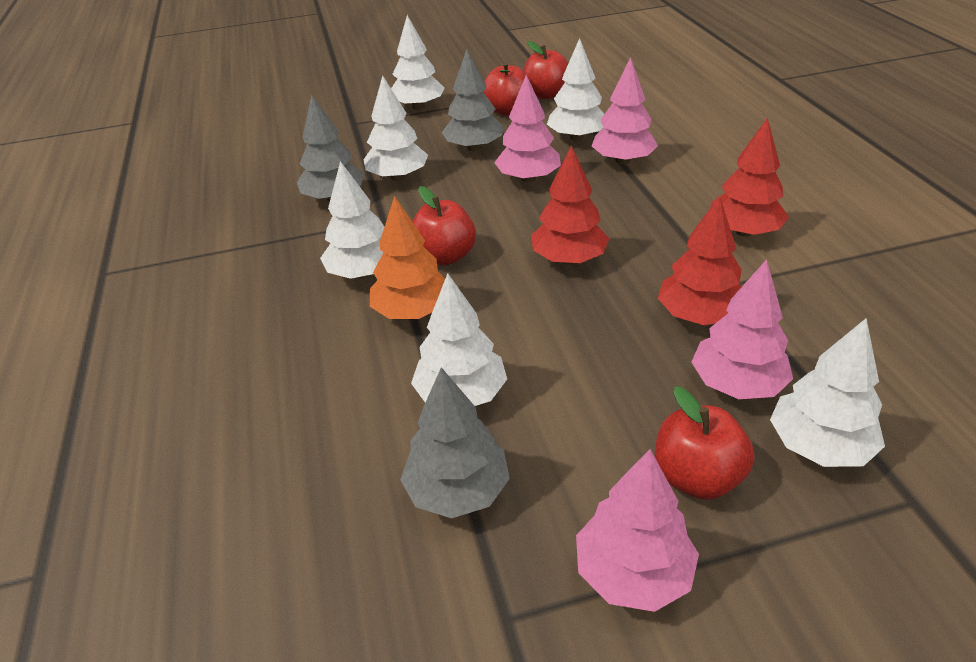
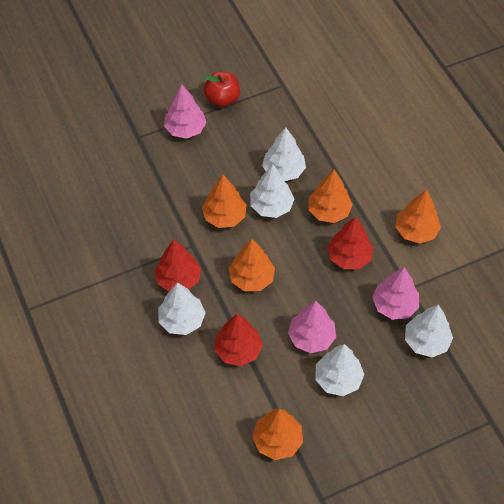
grey tree: 3 -> 0
orange tree: 1 -> 5
pink tree: 4 -> 3
red apple: 4 -> 1
white tree: 6 -> 5

